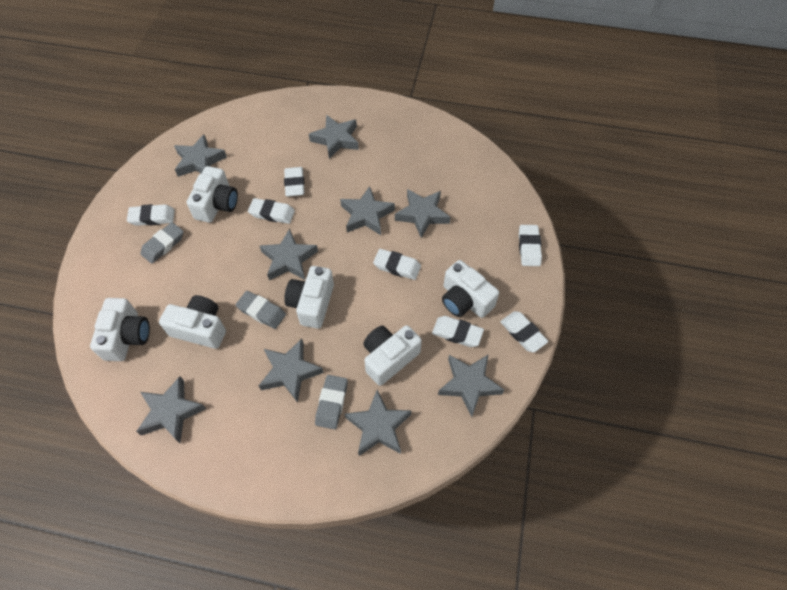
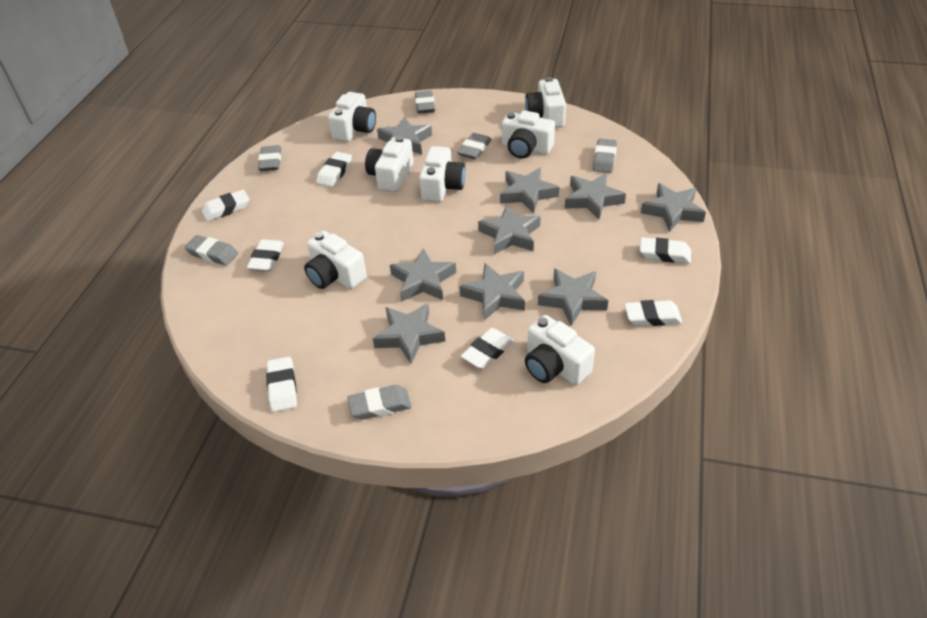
grey eraser: 3 -> 6
white camera: 6 -> 7

